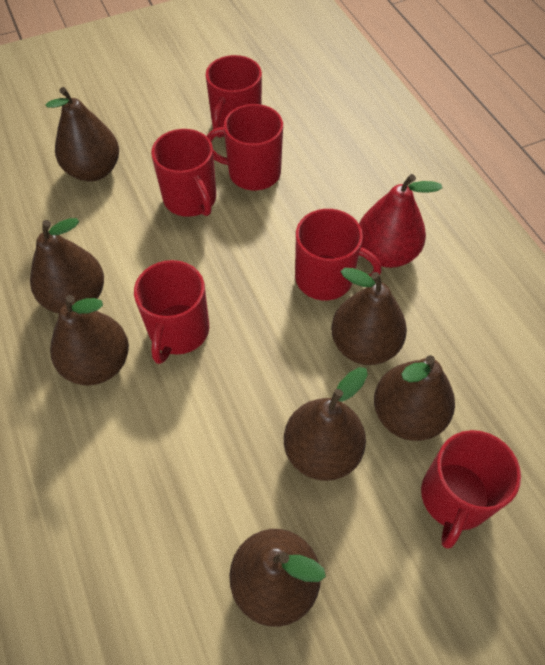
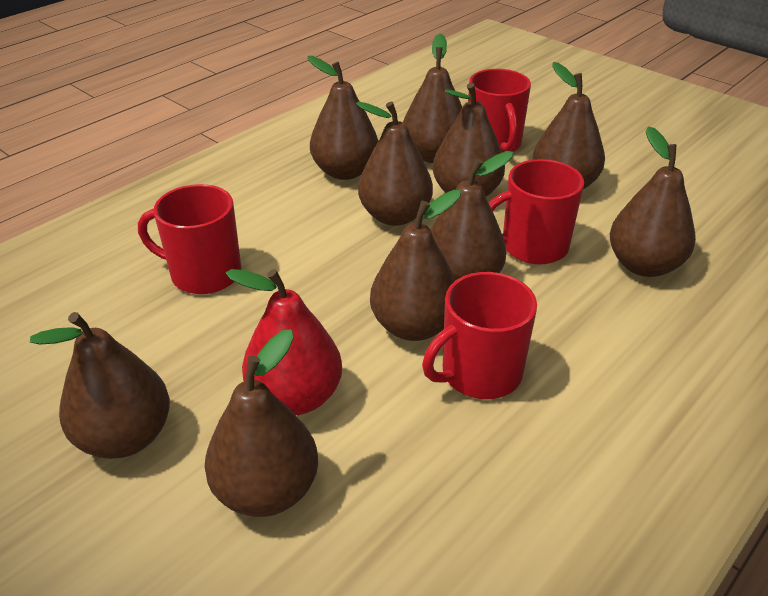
brown pear: 7 -> 10
red mug: 6 -> 4

